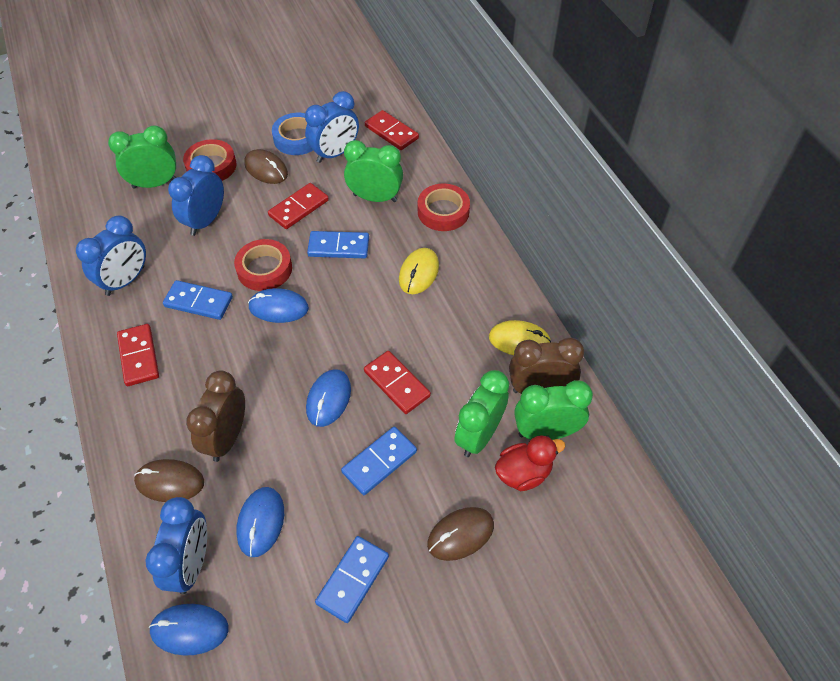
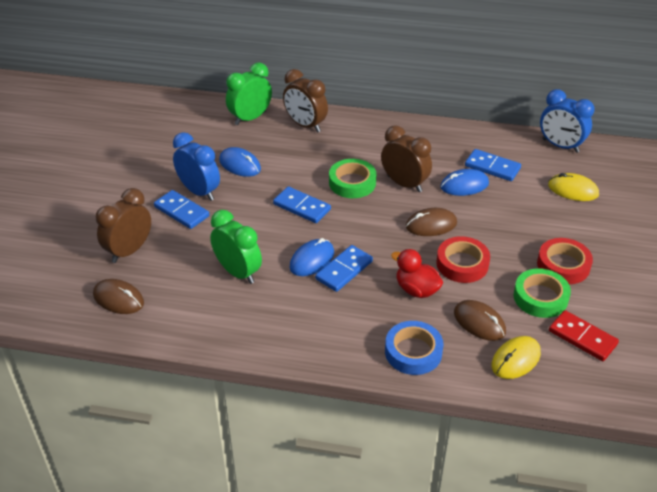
blue clock: 4 -> 2
blue mouse: 4 -> 3
brown clock: 2 -> 3
green clock: 4 -> 2
green tape: 0 -> 2
red domino: 4 -> 1
red tape: 3 -> 2

